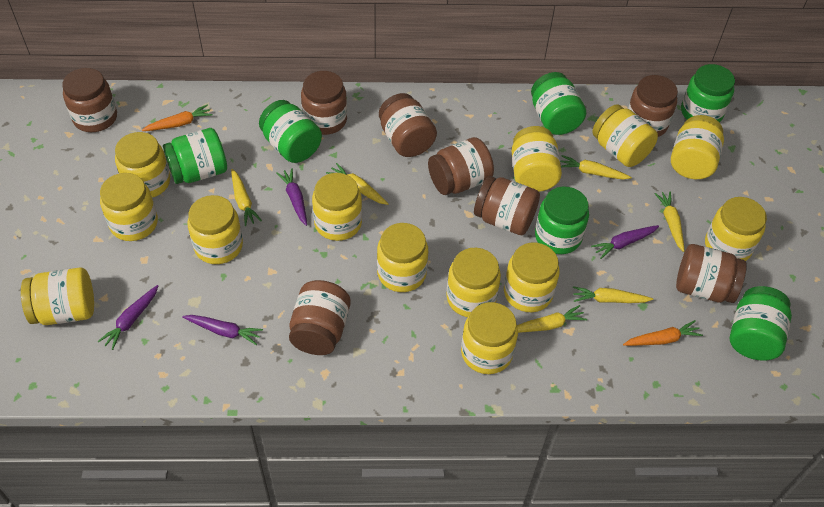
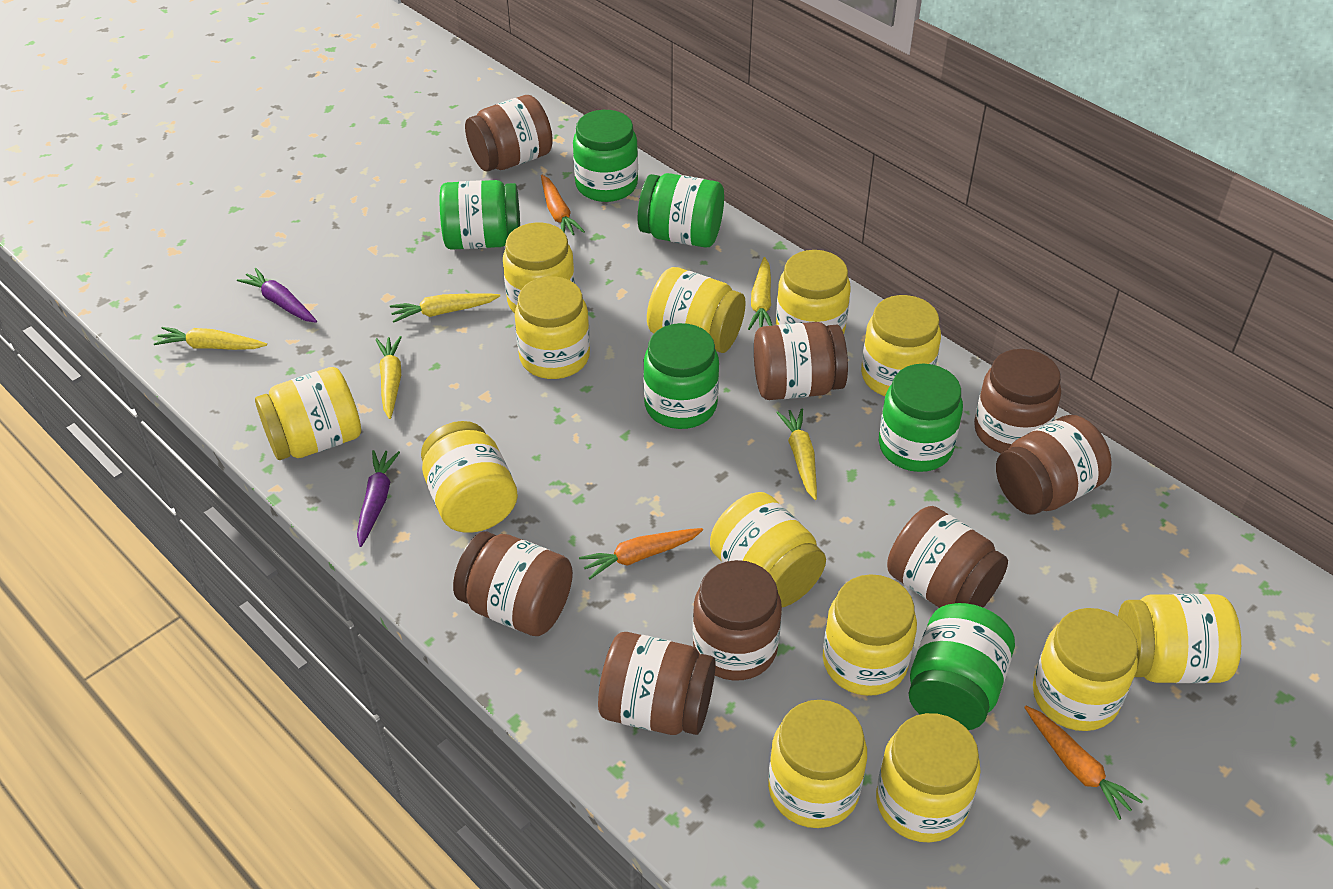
orange carrot: 2 -> 3
purple carrot: 4 -> 2
yellow carrot: 6 -> 5

